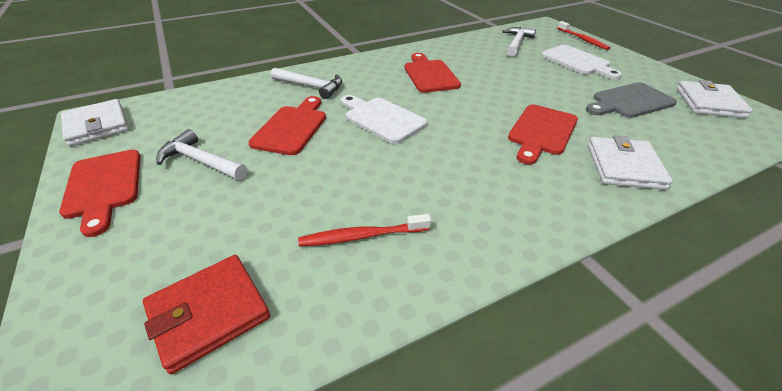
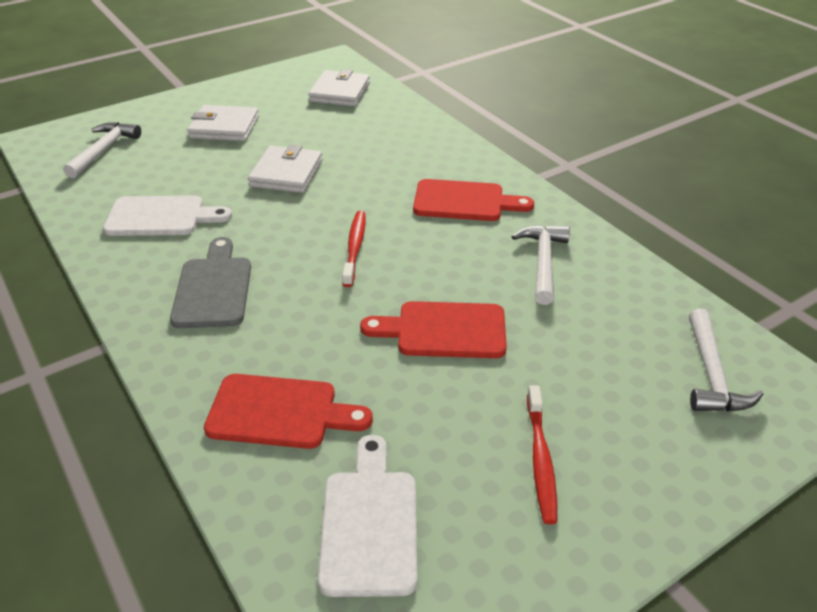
red cutting board: 4 -> 3
red wallet: 1 -> 0

